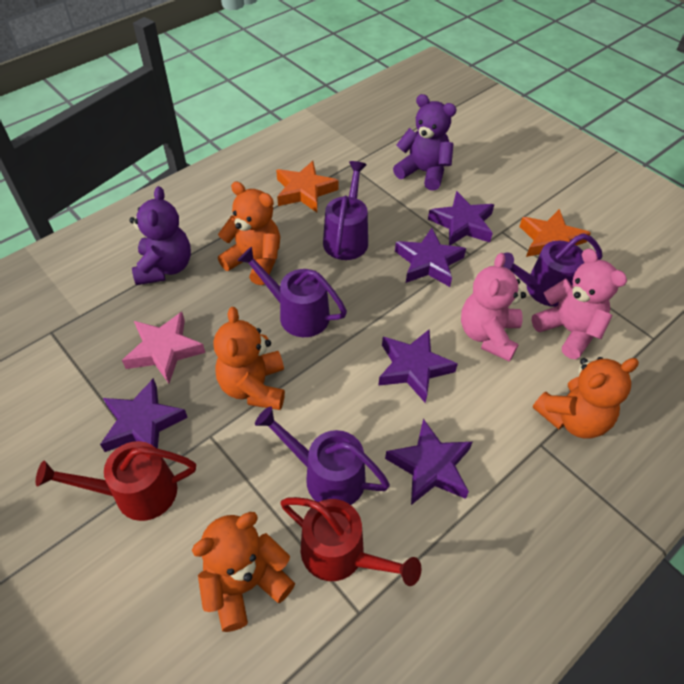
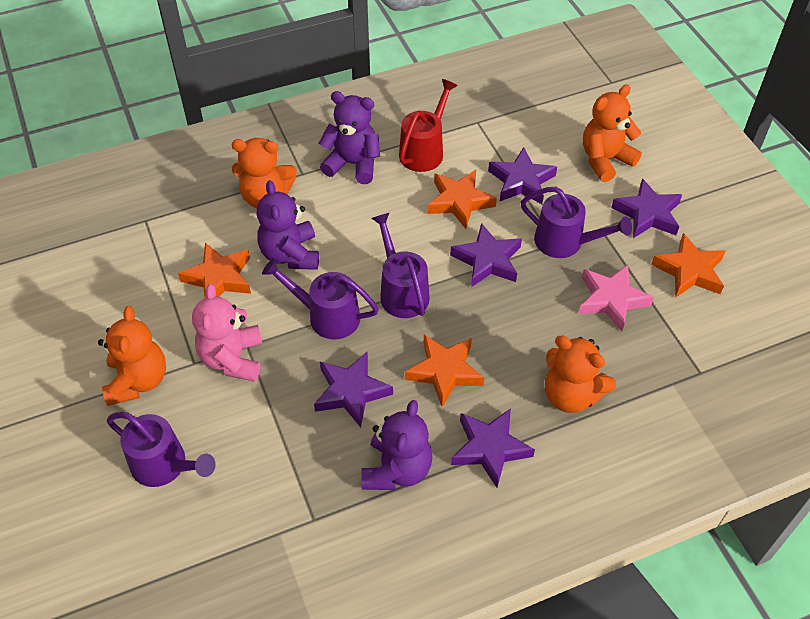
orange star: 2 -> 4
pink teddy bear: 2 -> 1
purple teddy bear: 2 -> 3
red watering can: 2 -> 1

